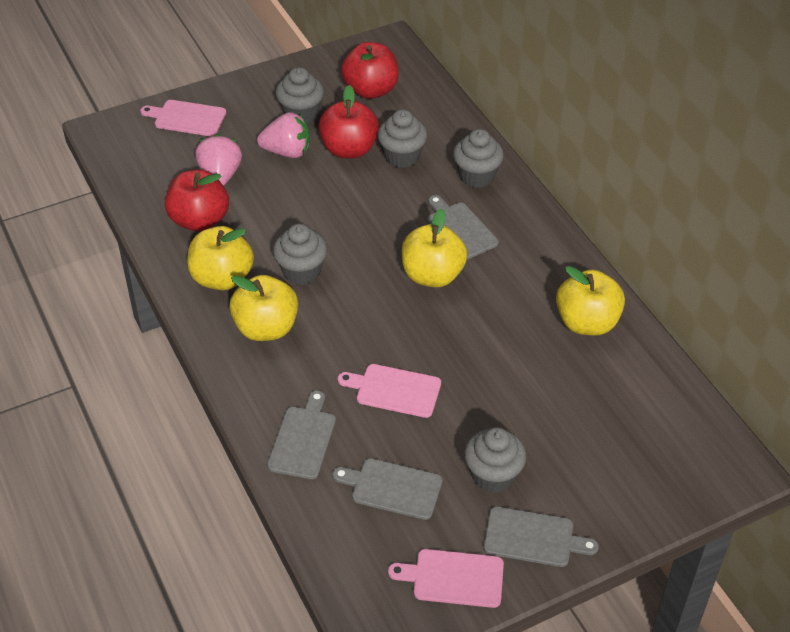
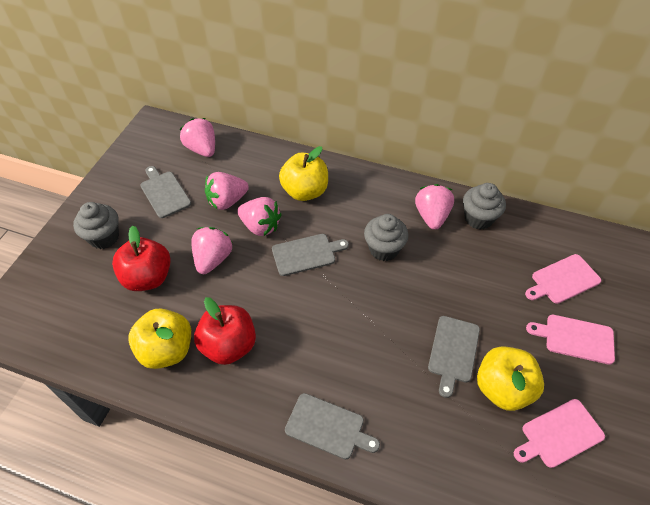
grey cupcake: 5 -> 3
pink strawberry: 2 -> 5
red apple: 3 -> 2
yellow apple: 4 -> 3

